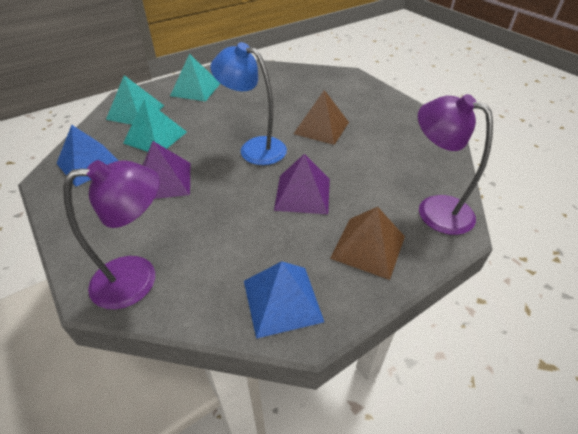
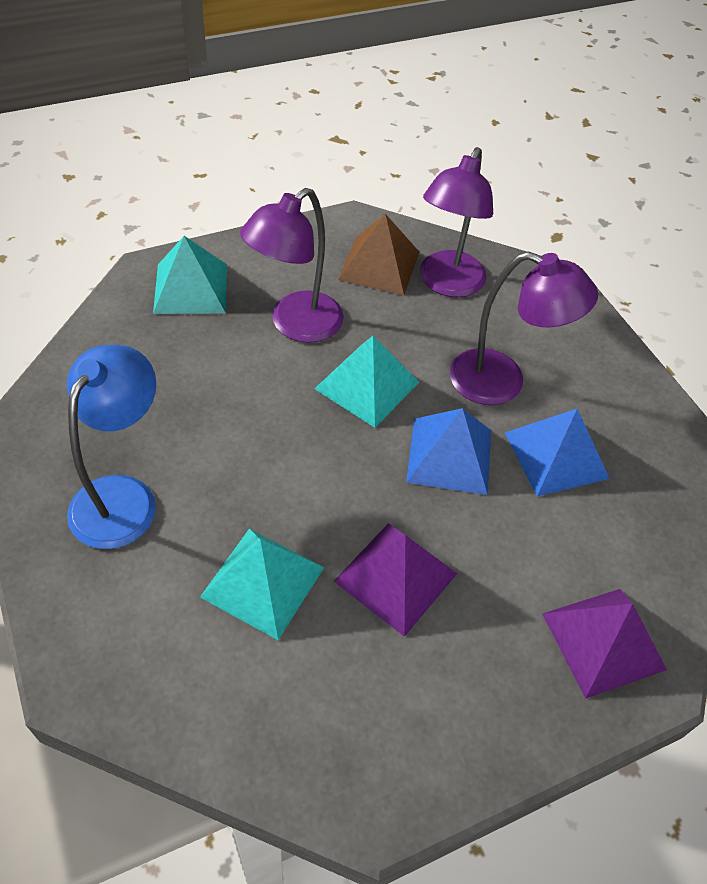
brown pyramid: 2 -> 1
purple lamp: 2 -> 3

